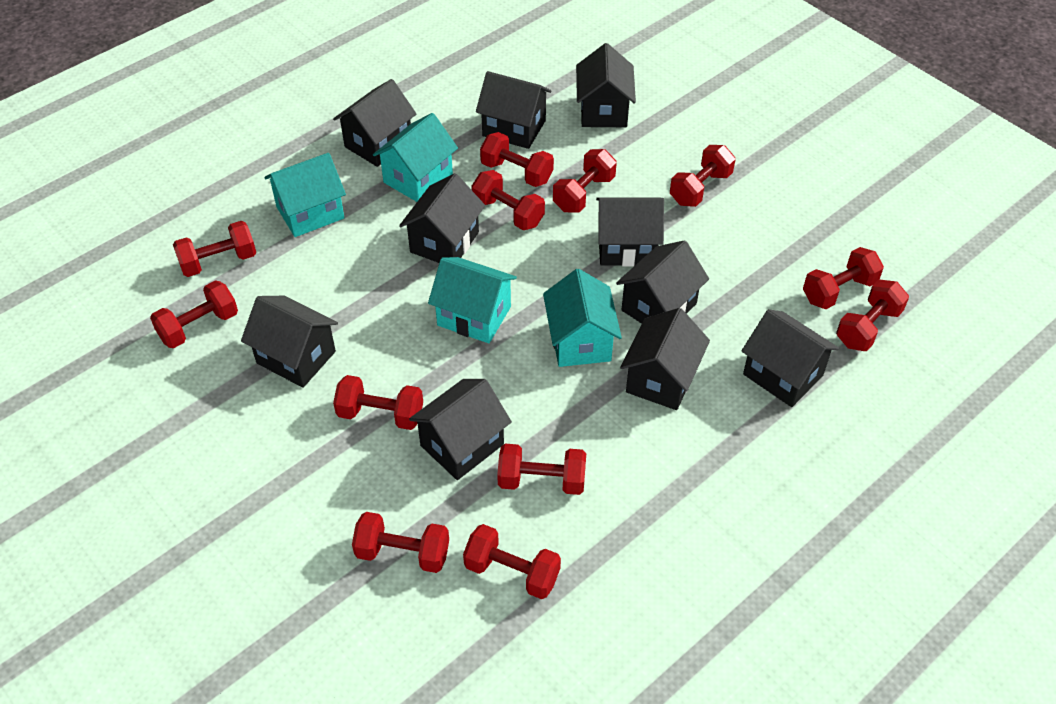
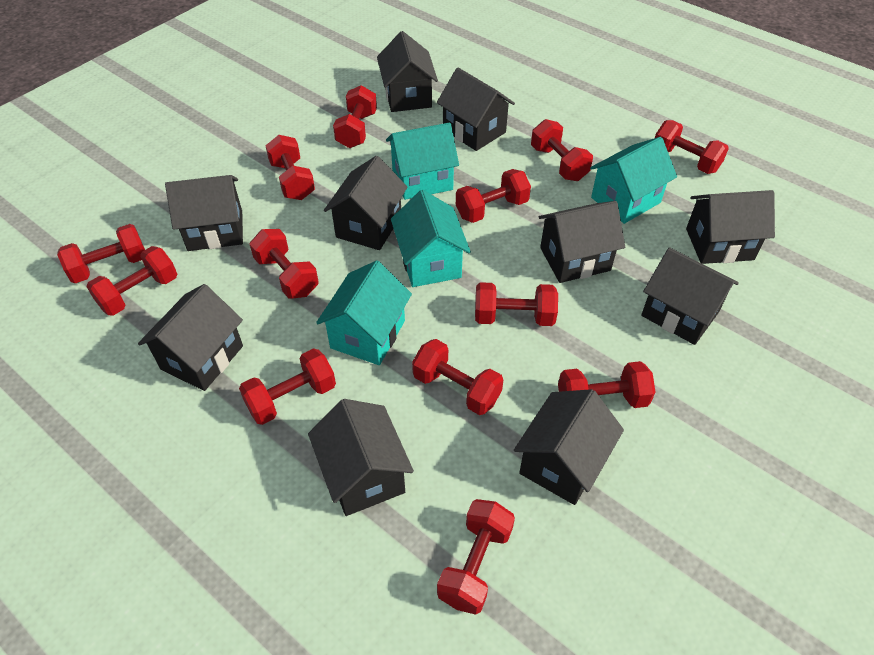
red dumbbell: 12 -> 13

